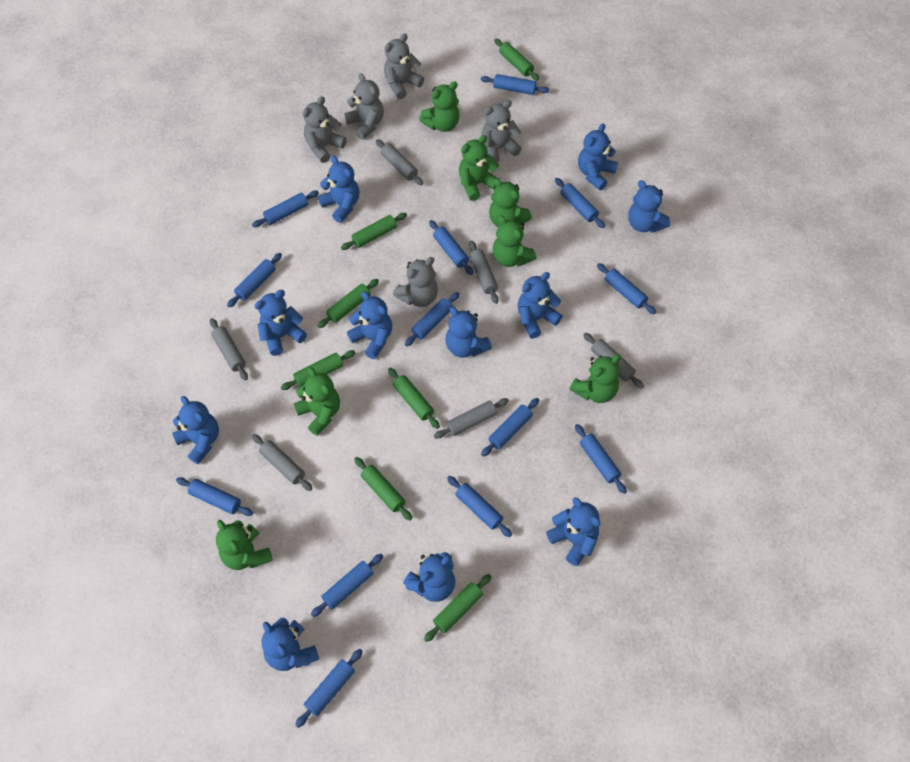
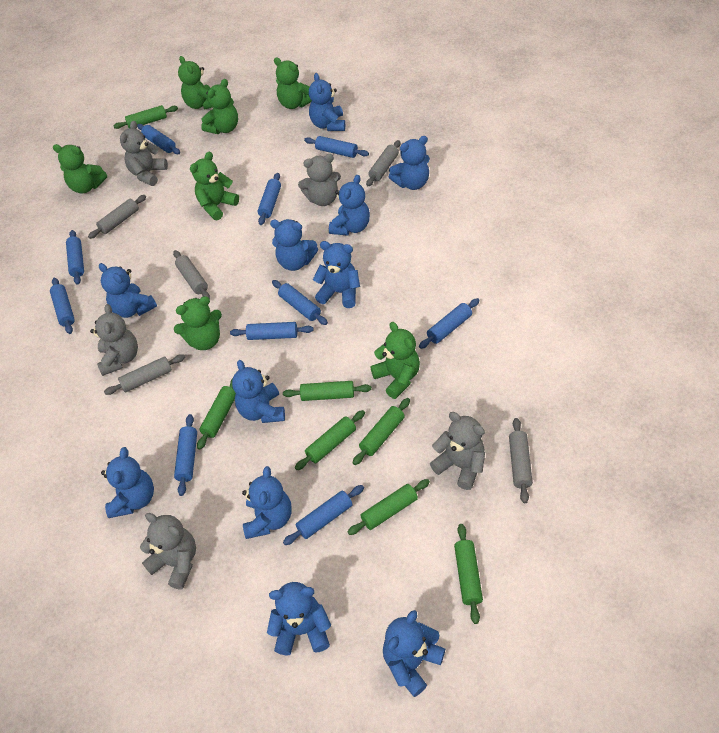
blue rolling pin: 13 -> 10
grey rolling pin: 6 -> 5

